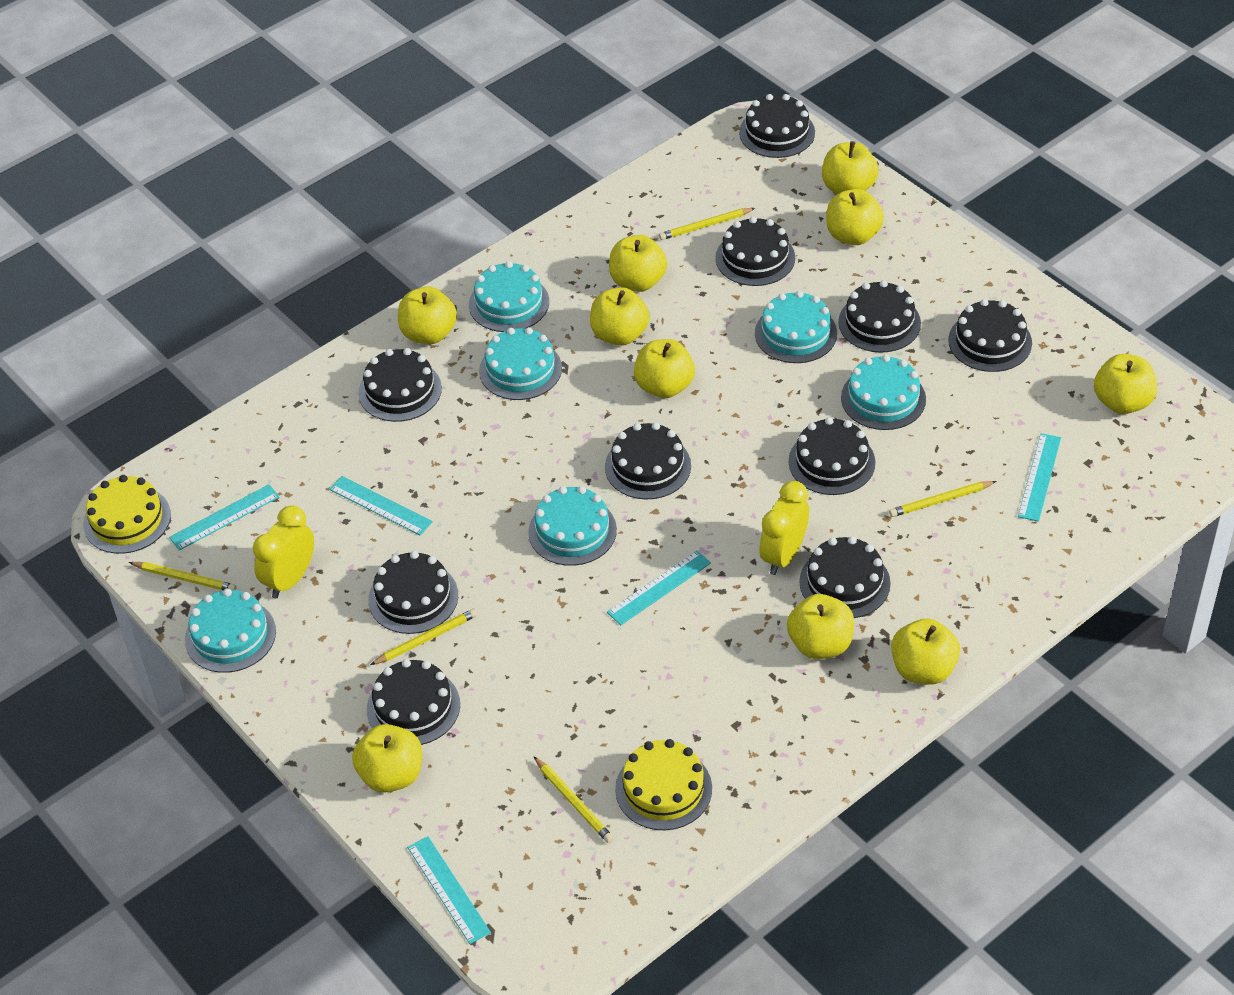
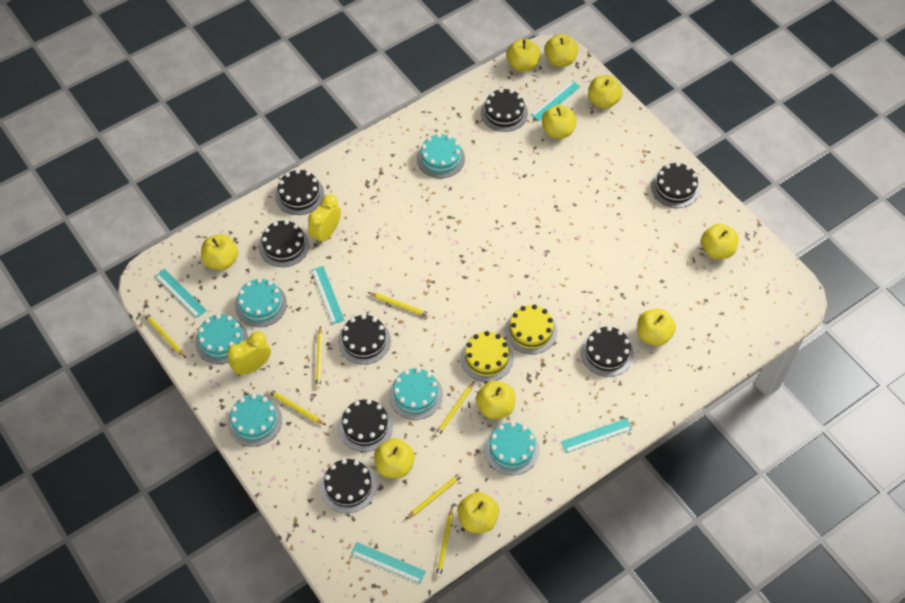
black cake: 10 -> 8
yellow pencil: 5 -> 7

